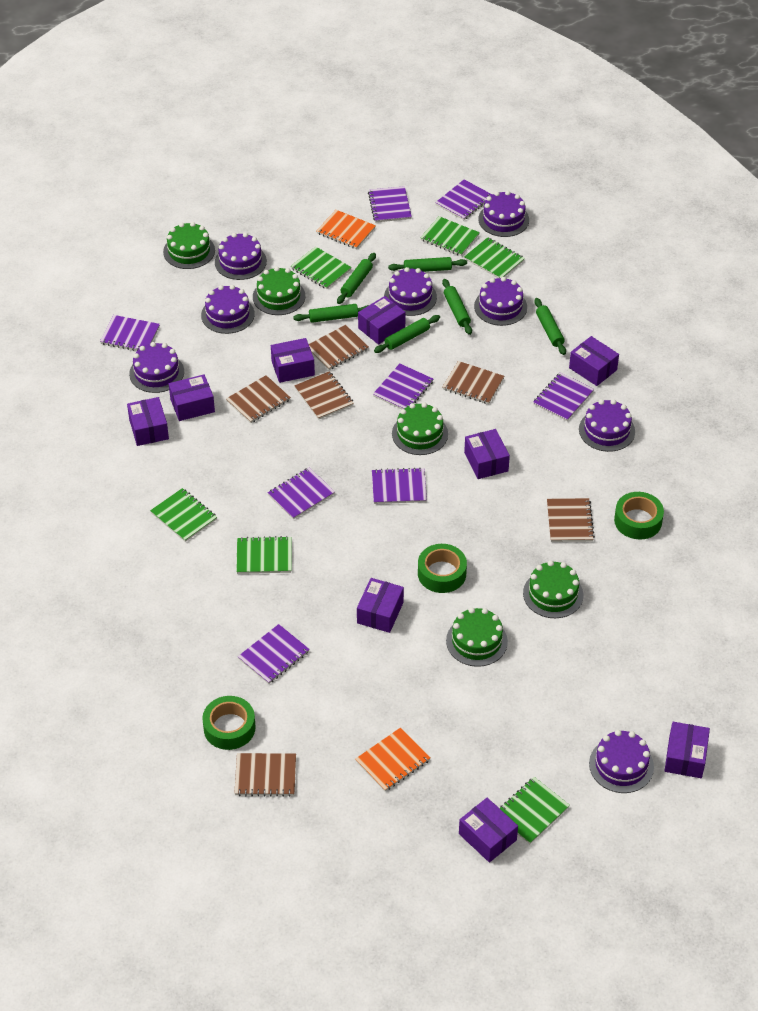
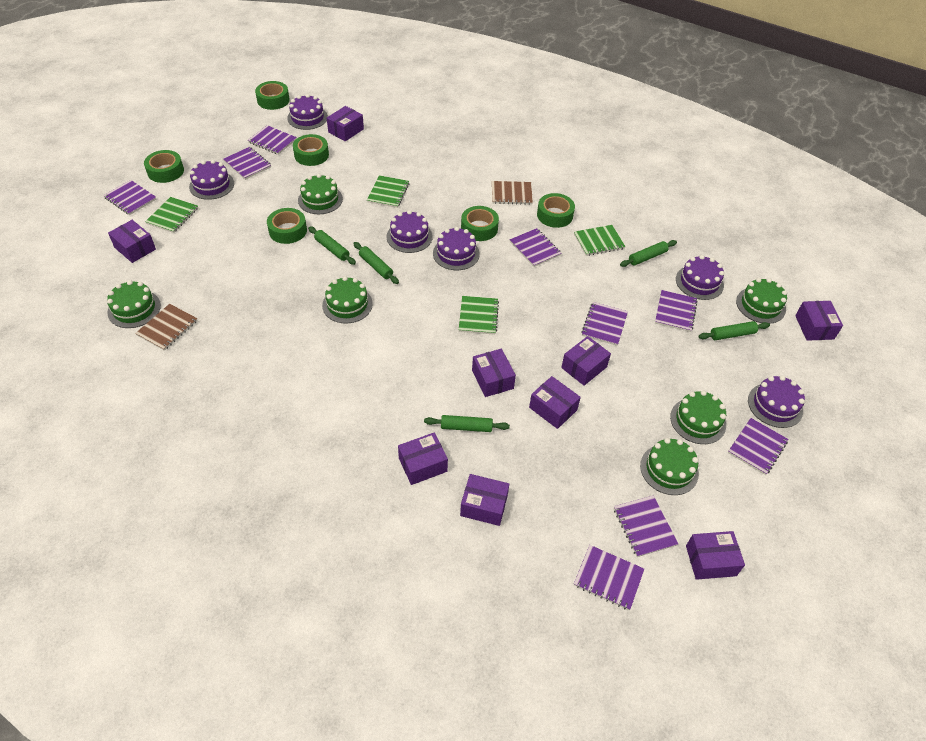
brown notebook: 6 -> 2
green cake: 5 -> 6
green notebook: 6 -> 4
green rolling pin: 6 -> 5
green tape: 3 -> 6
orange notebook: 2 -> 0
purple cake: 8 -> 6
purple notebook: 8 -> 9

